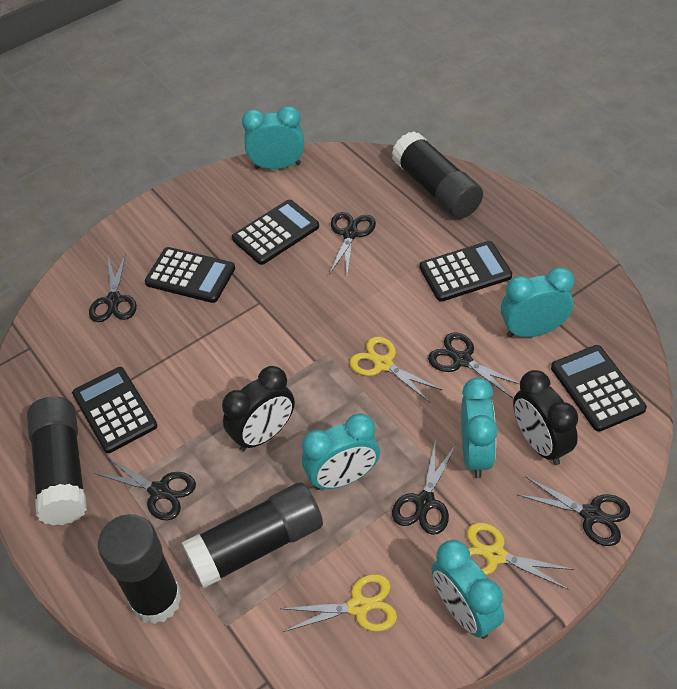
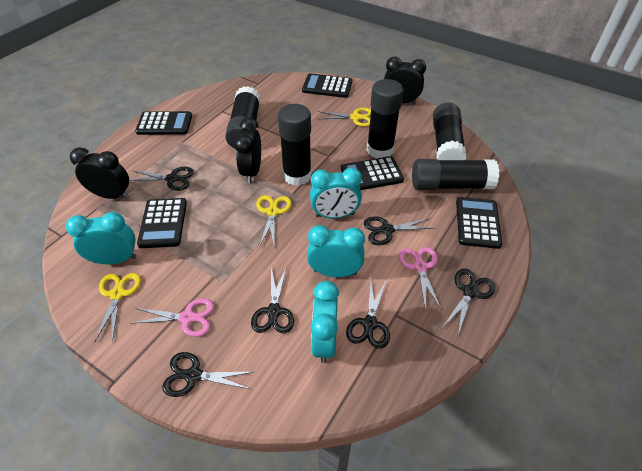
black clock: 2 -> 3
black glue stick: 4 -> 5
pink scissors: 0 -> 2
turquoise clock: 5 -> 4

